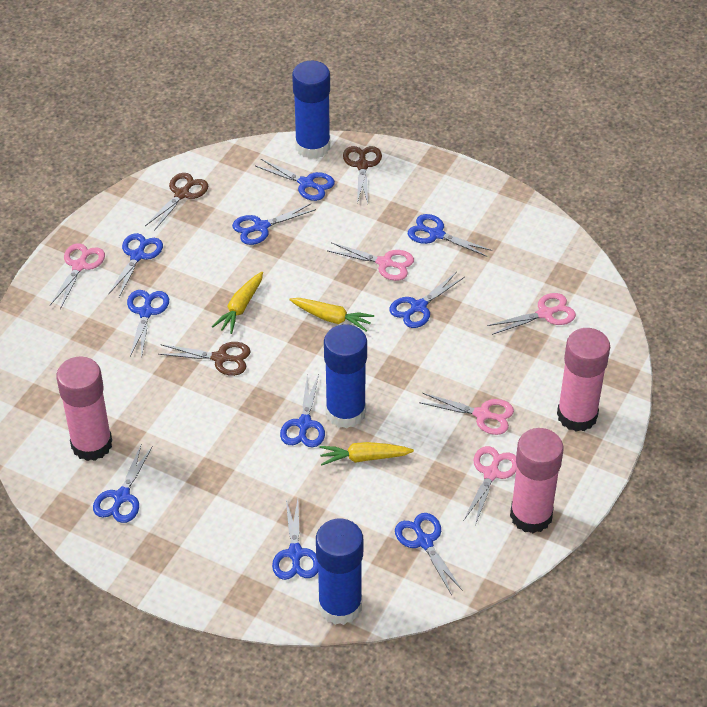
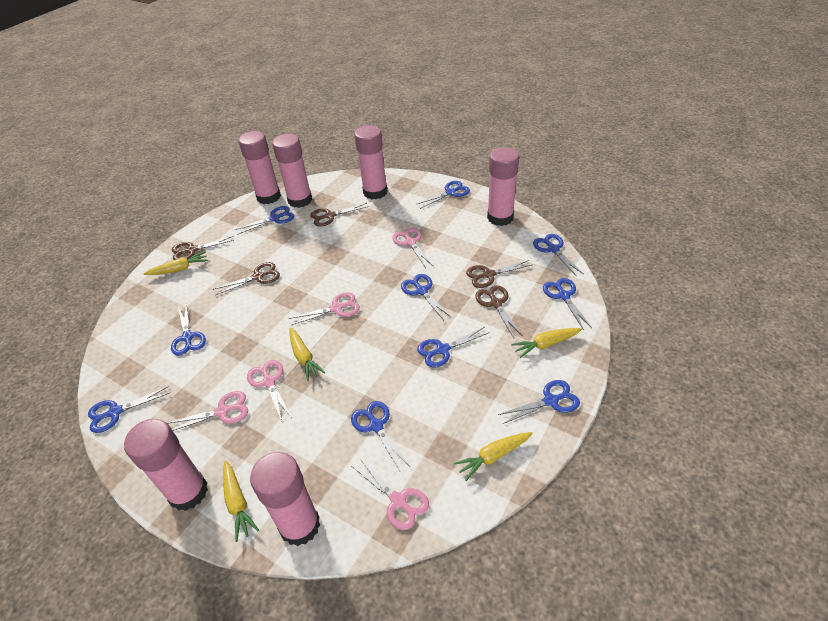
blue glue stick: 3 -> 0
brown scissors: 3 -> 5
pink glue stick: 3 -> 6
yellow carrot: 3 -> 5

